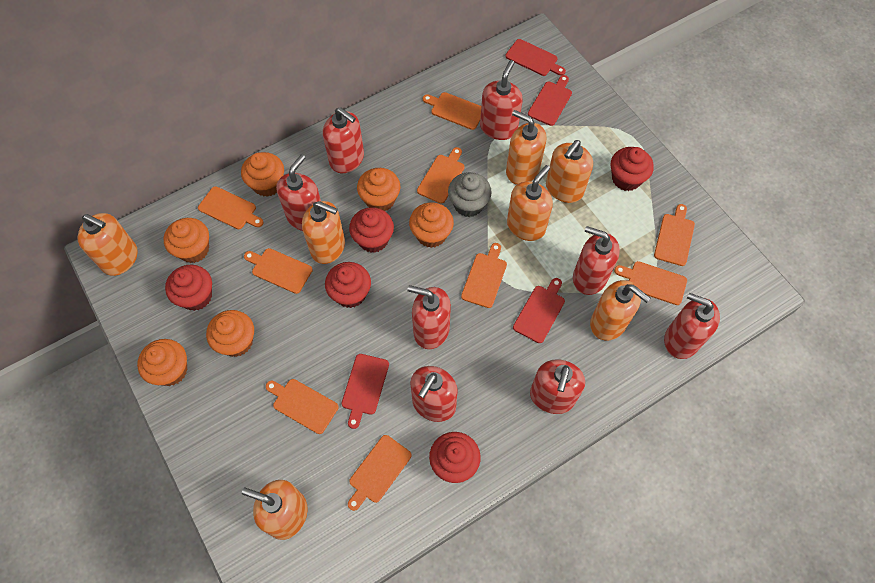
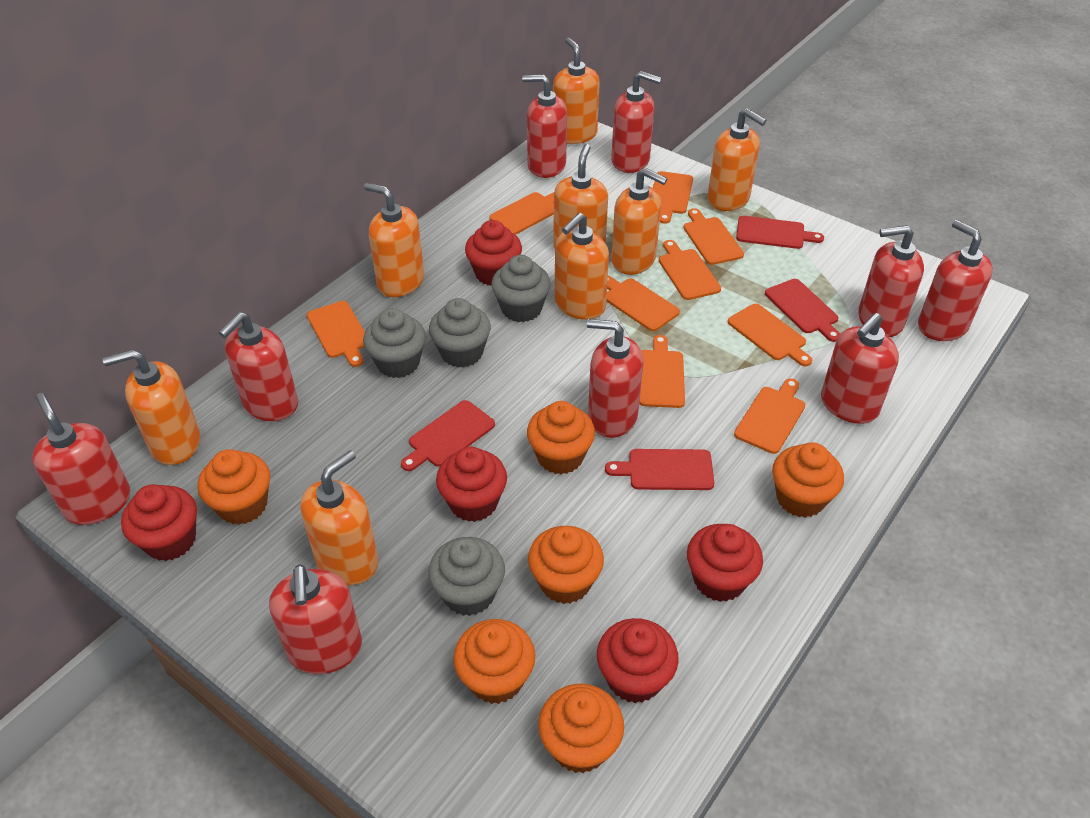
grey cupcake: 1 -> 4
orange soap dispenser: 7 -> 8
red soap dispenser: 8 -> 9

